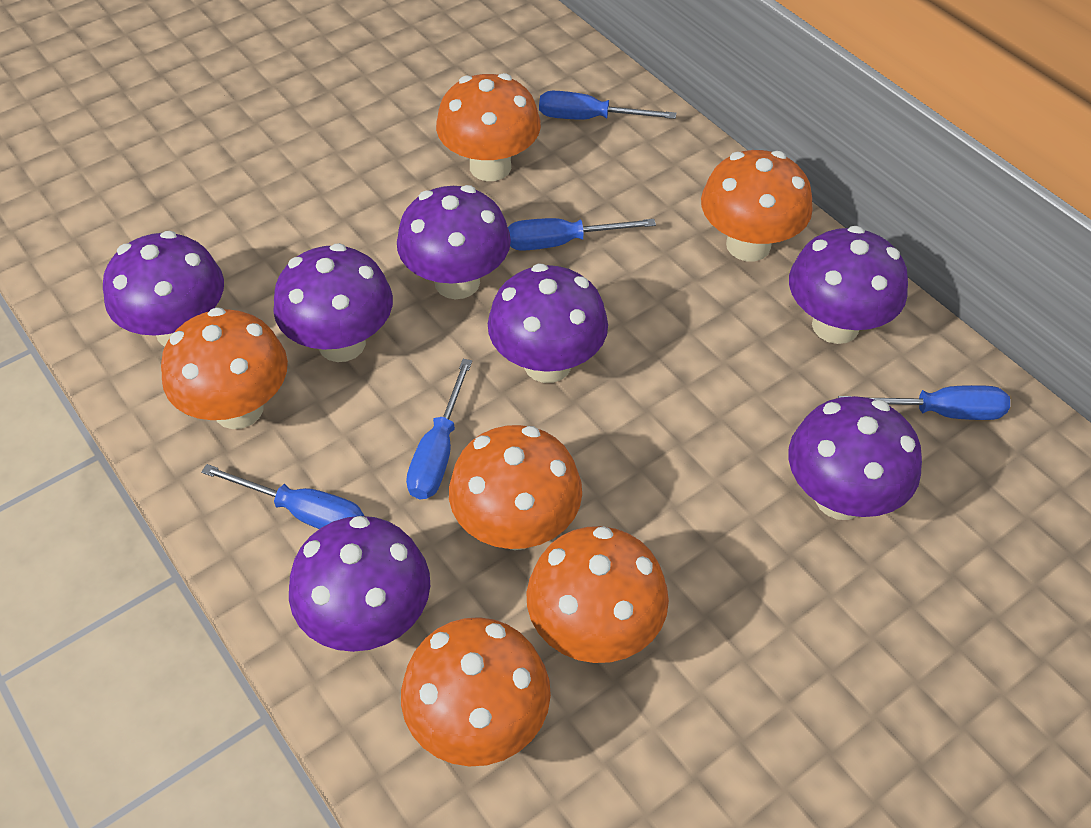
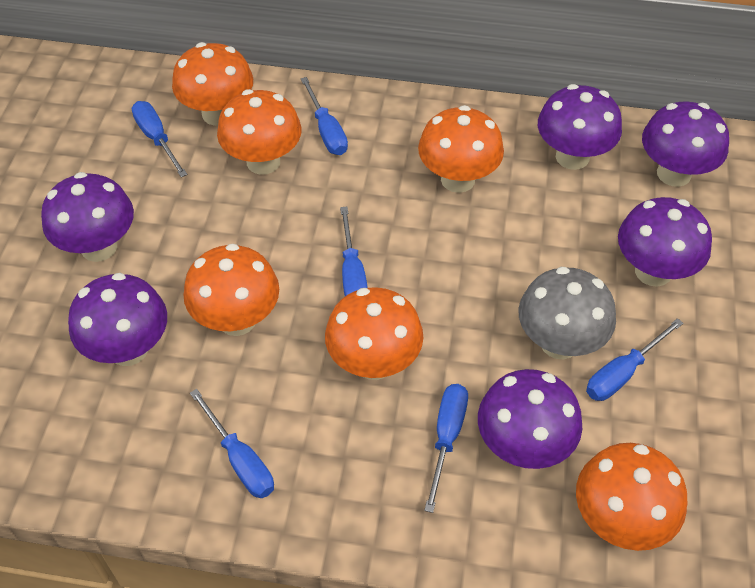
blue screwdriver: 5 -> 6
grey mushroom: 0 -> 1
purple mushroom: 7 -> 6

